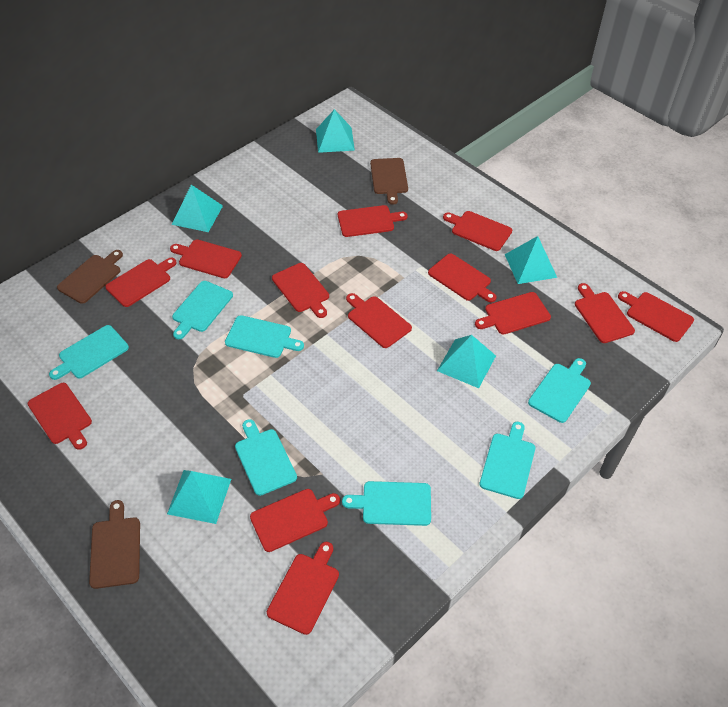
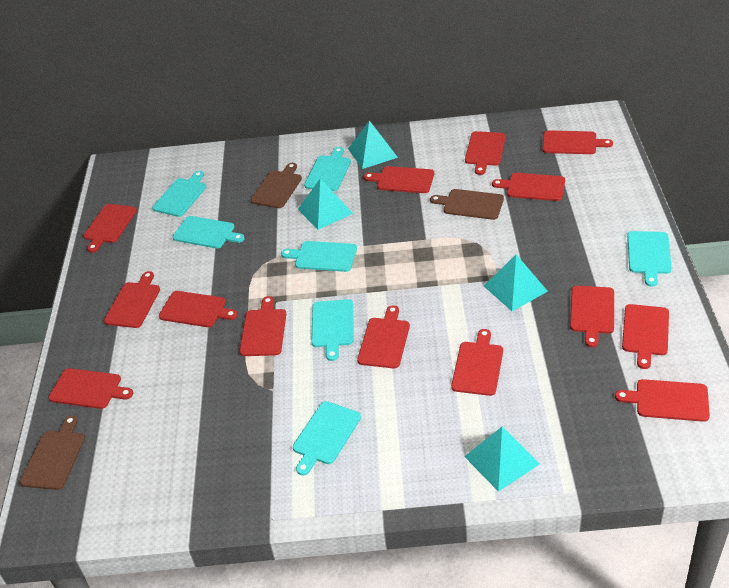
red cutting board: 13 -> 14
turquoise pyramid: 5 -> 4

